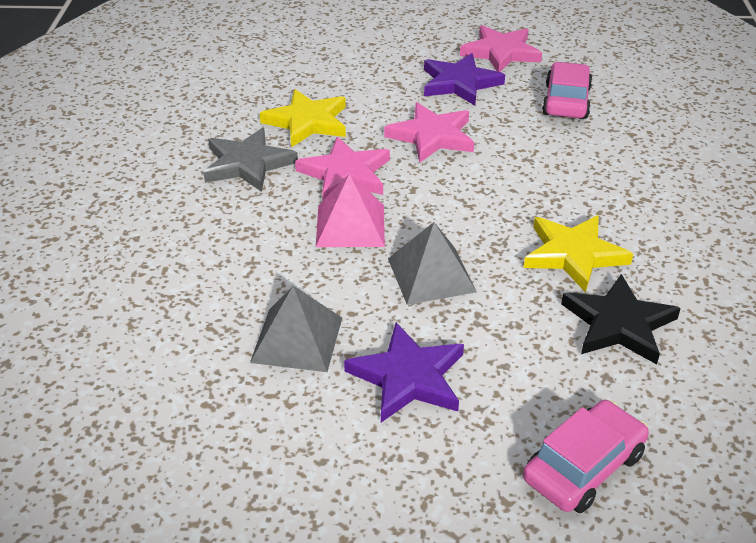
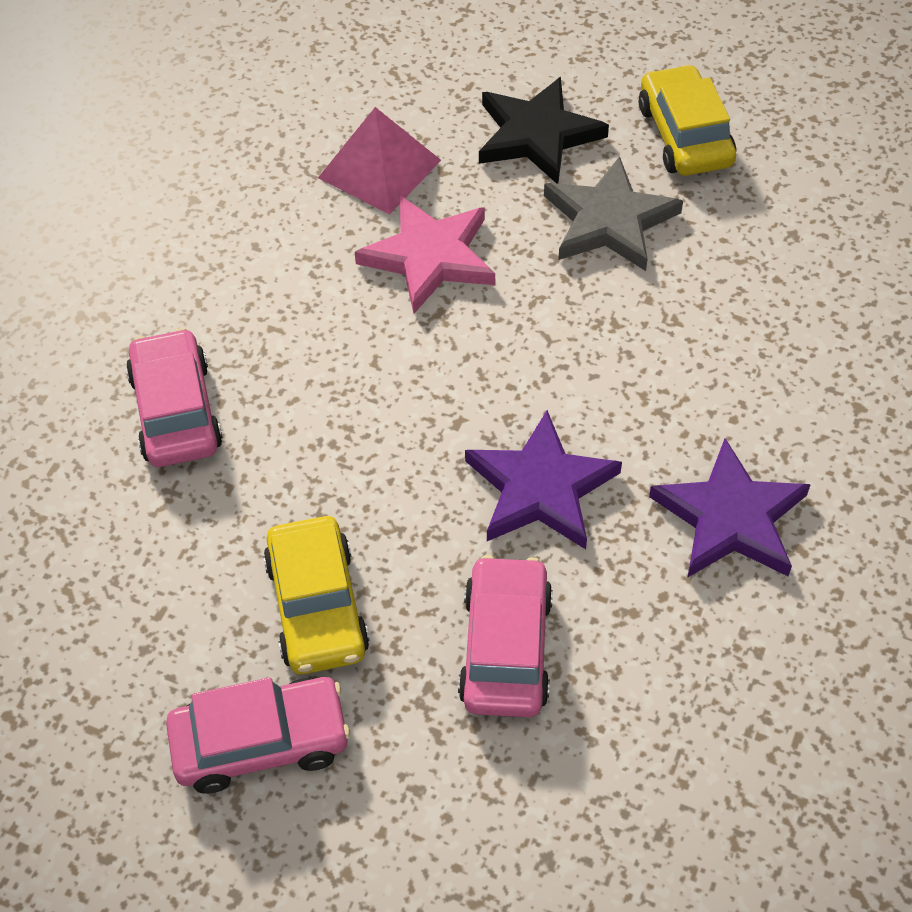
grey pyramid: 2 -> 0
pink car: 2 -> 3
pink star: 3 -> 1
yellow car: 0 -> 2
yellow star: 2 -> 0

